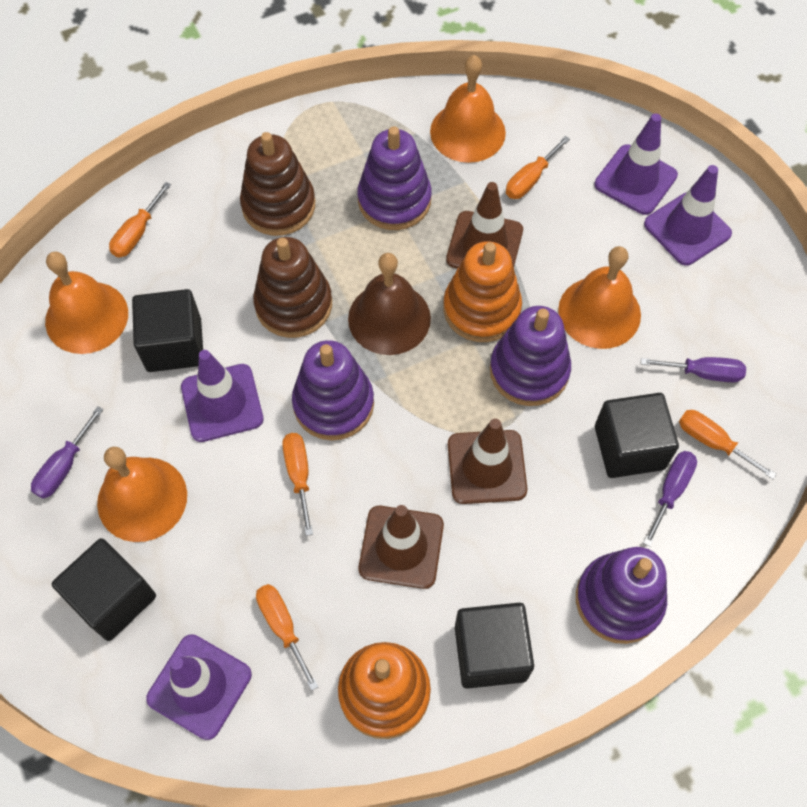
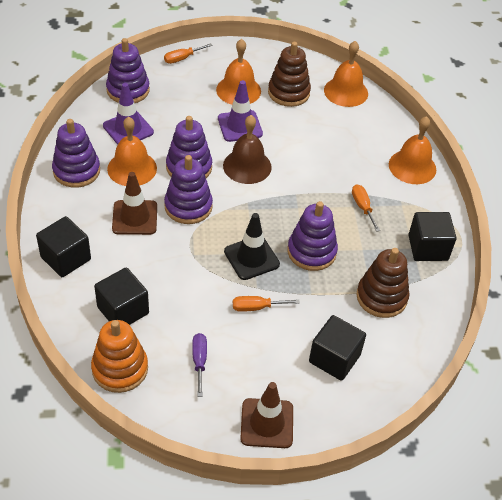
black traffic cone: 0 -> 1
brown traffic cone: 3 -> 2
orange screwdriver: 5 -> 3
orange stacking toy: 2 -> 1
purple screwdriver: 3 -> 1
purple stacking toy: 4 -> 5
purple traffic cone: 4 -> 2

